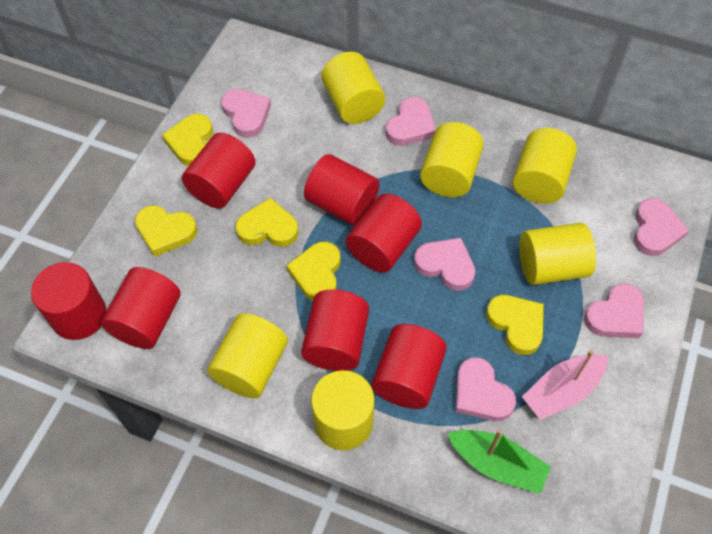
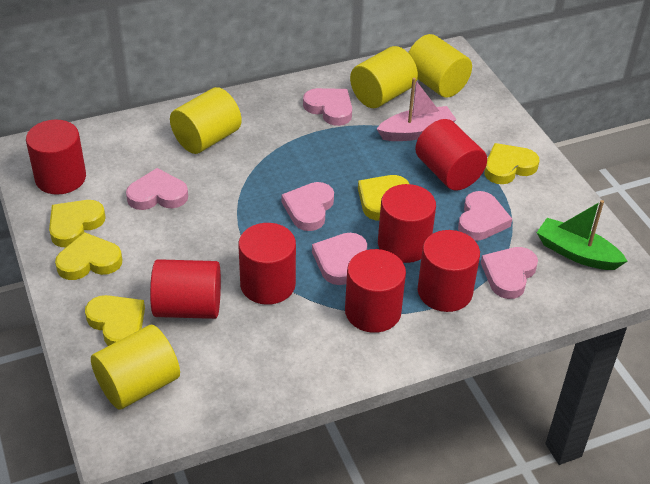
yellow cylinder: 6 -> 4

